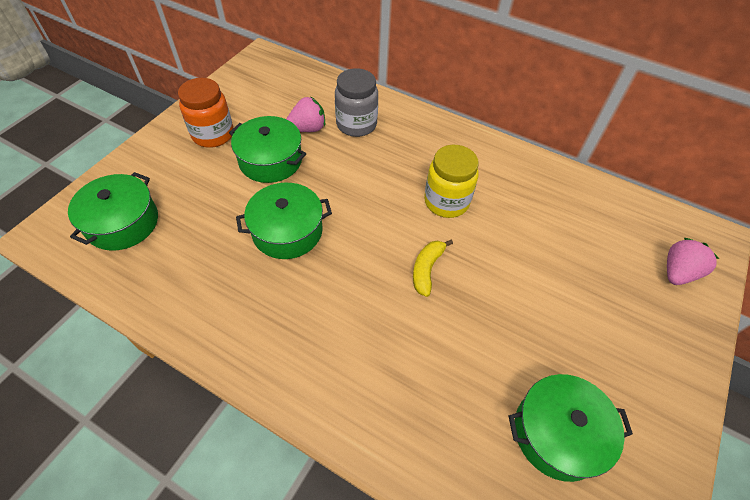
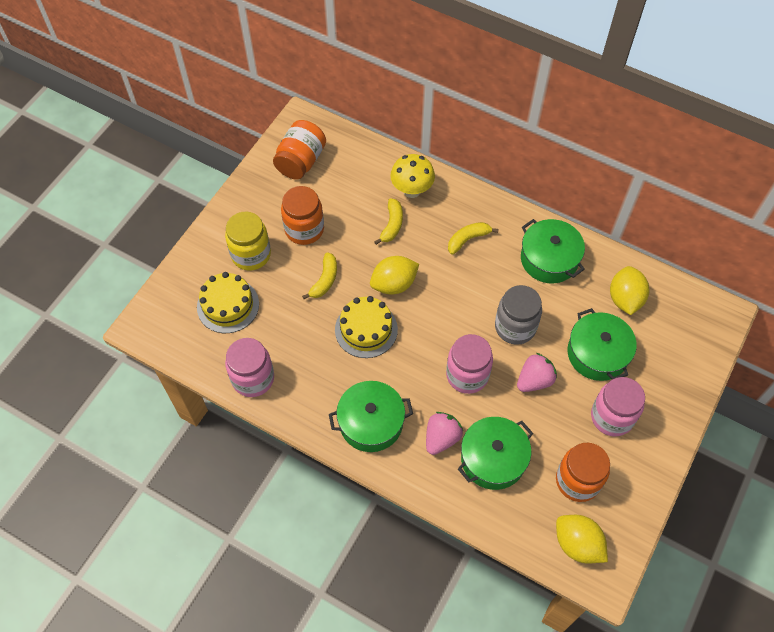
orange jar: 1 -> 3
pink jar: 0 -> 3
yellow banana: 1 -> 3
yellow cake: 0 -> 2
yellow lemon: 0 -> 3
yellow mushroom: 0 -> 1

